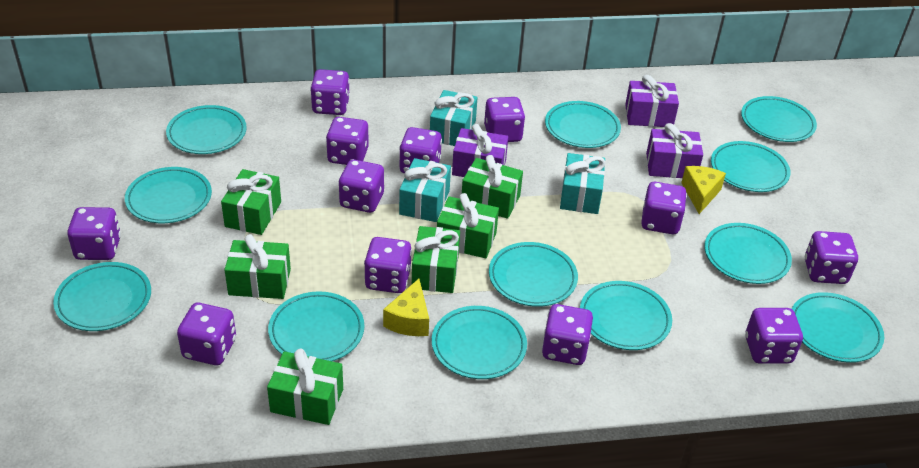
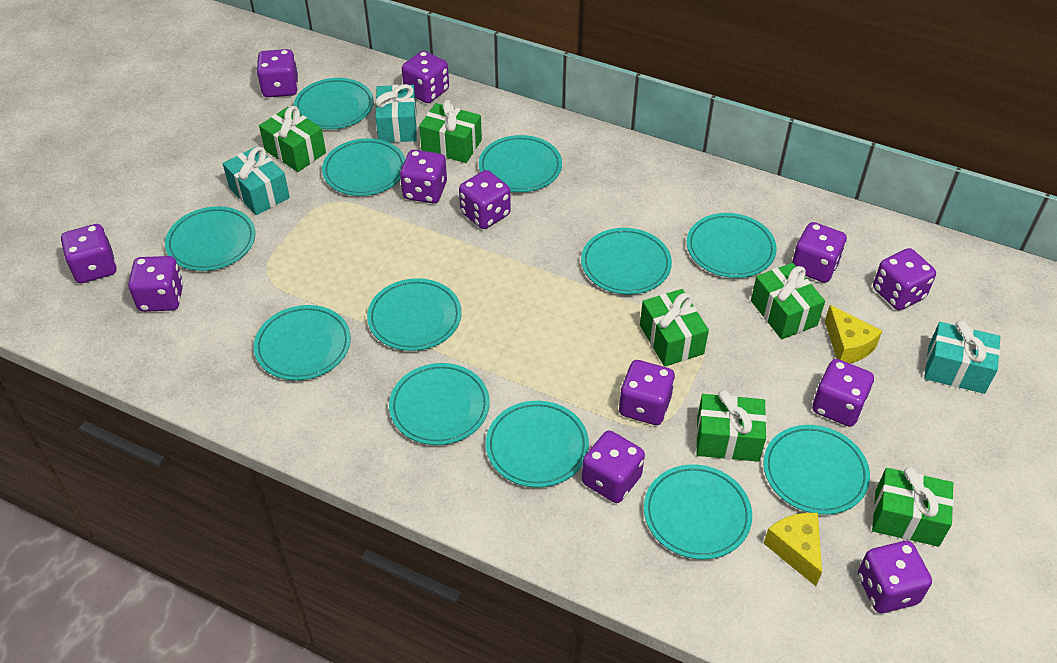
purple gift: 3 -> 0

